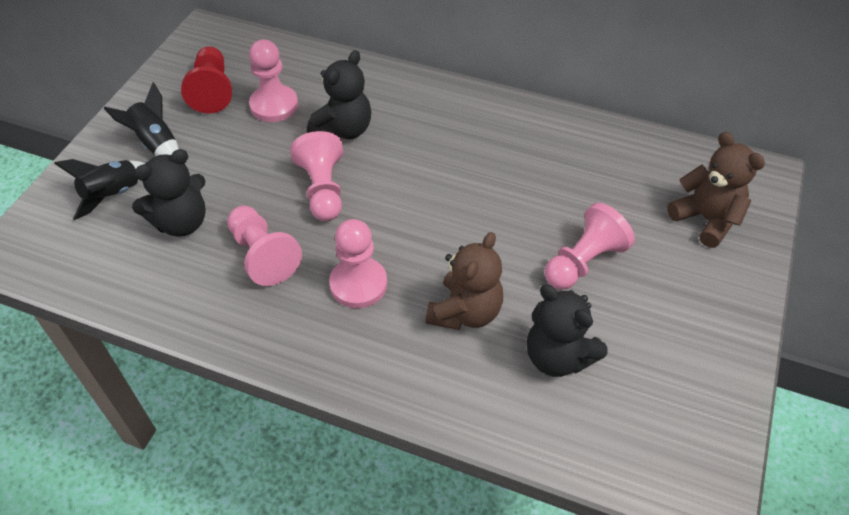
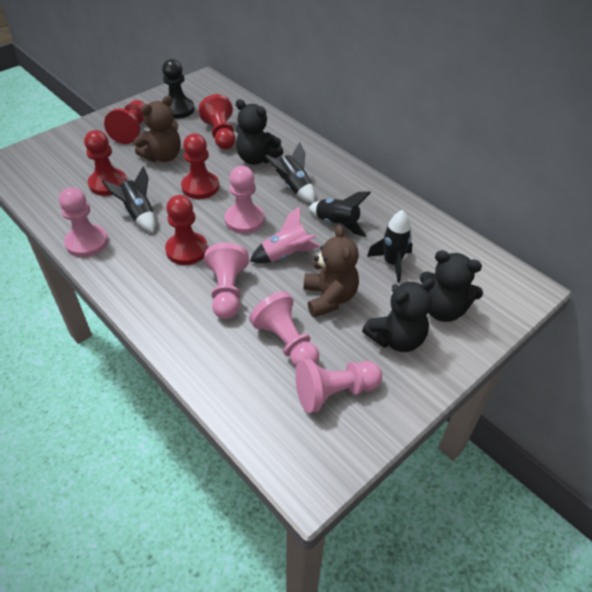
black pawn: 0 -> 1
black rocket: 2 -> 4
pink rocket: 0 -> 1
red pawn: 1 -> 5

